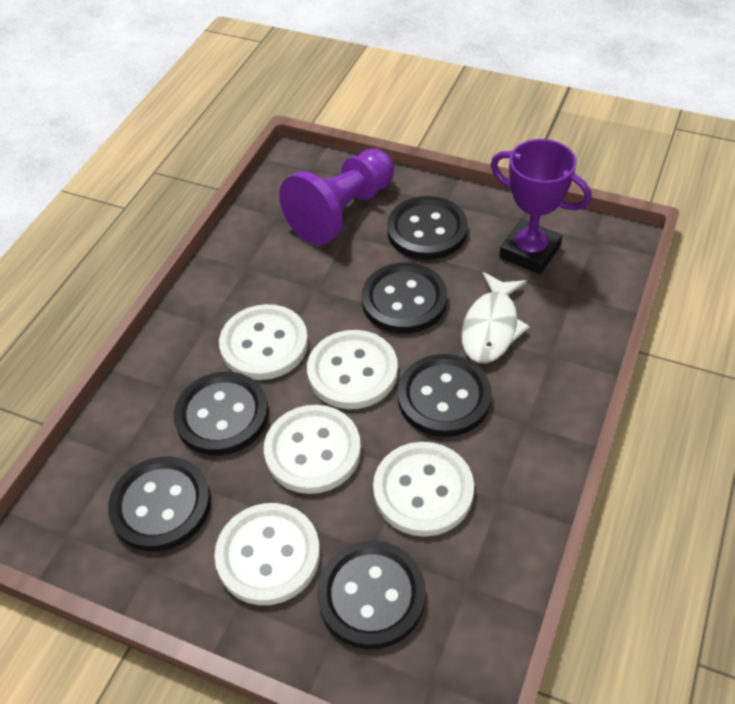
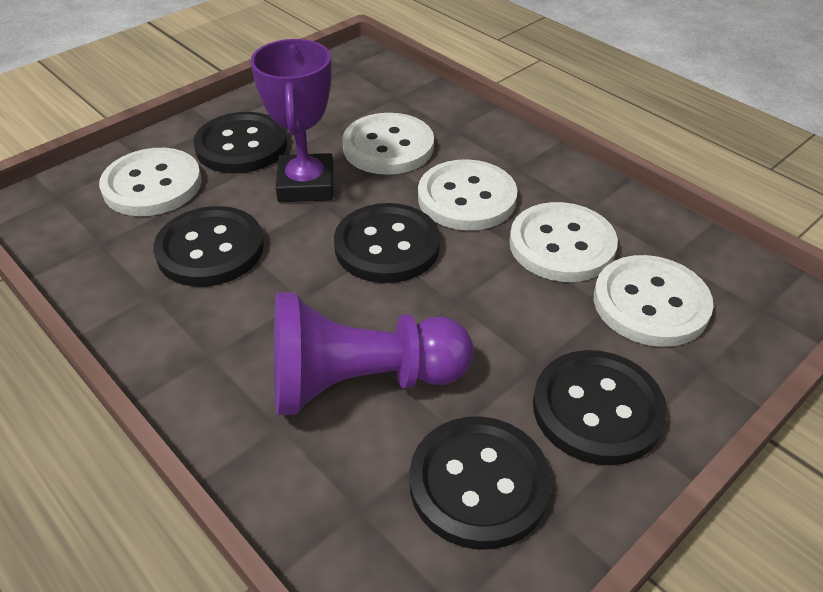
black button: 6 -> 5
white fish: 1 -> 0

